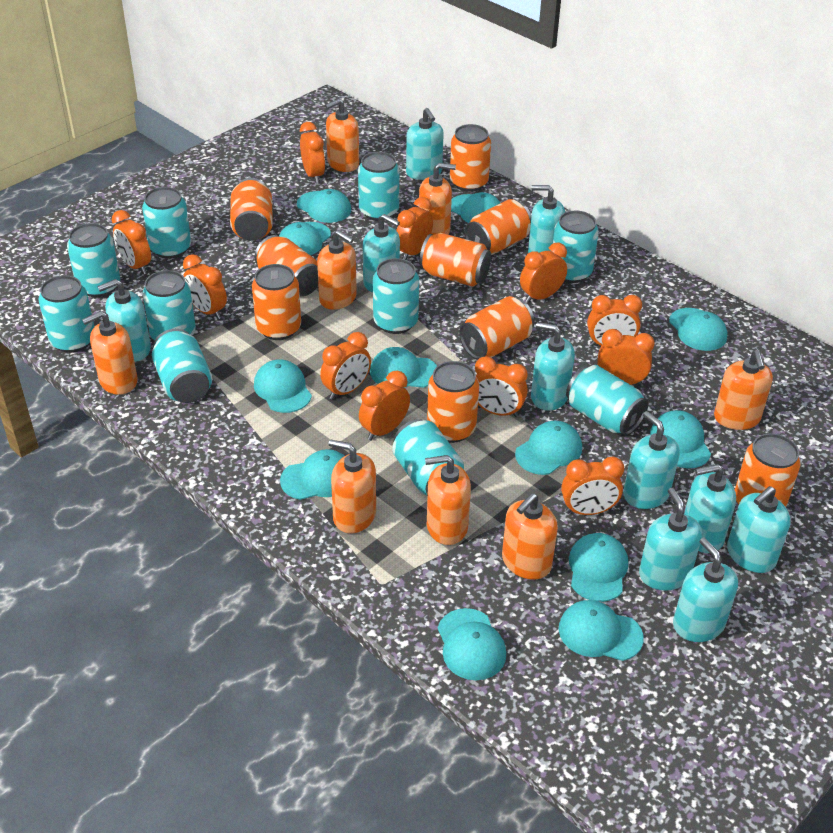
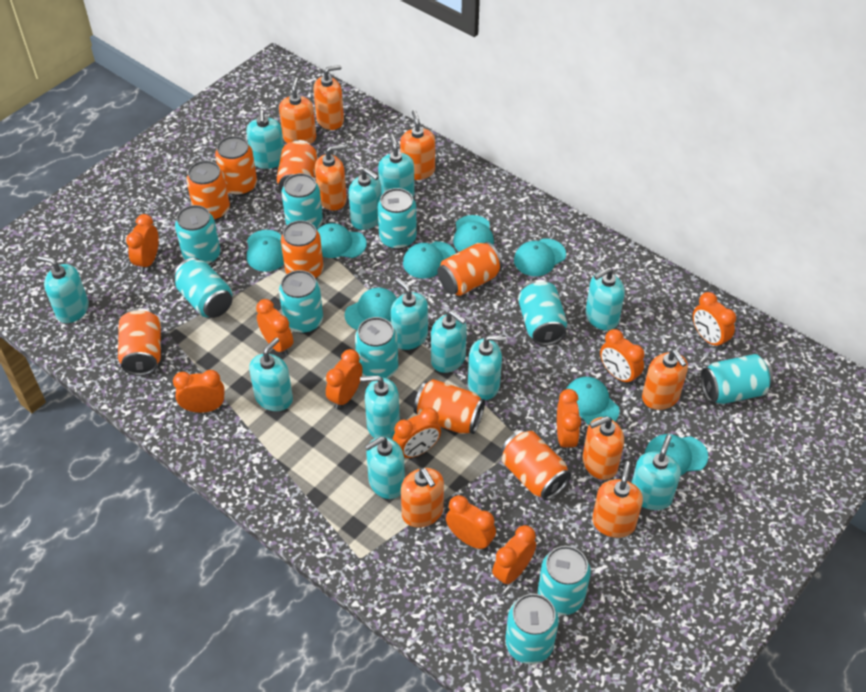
orange can: 9 -> 8
orange clock: 11 -> 10
turquoise cap: 12 -> 8
turquoise soap dispenser: 10 -> 12

